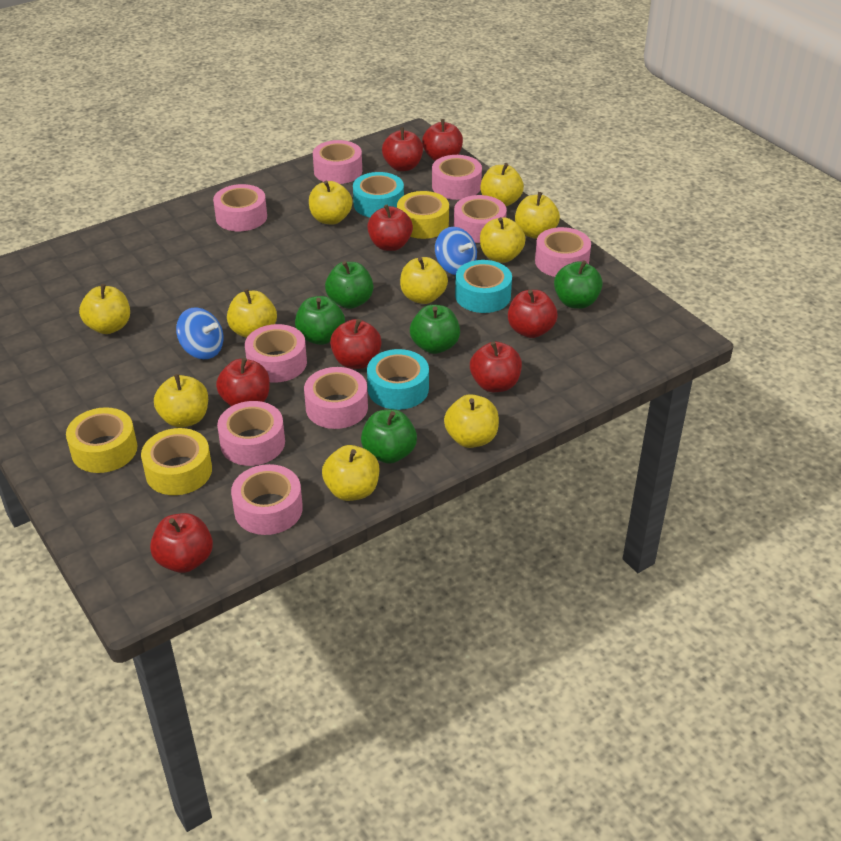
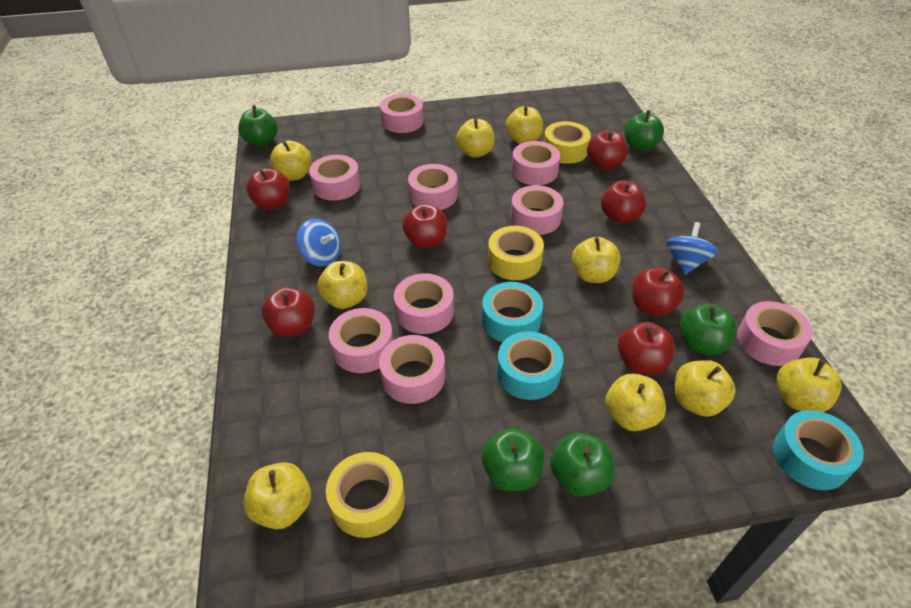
red apple: 8 -> 7
yellow apple: 10 -> 9

